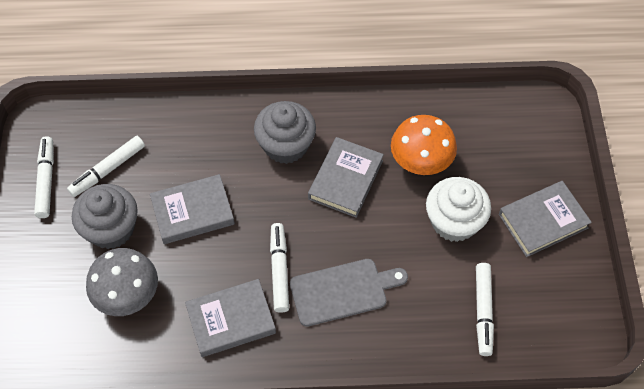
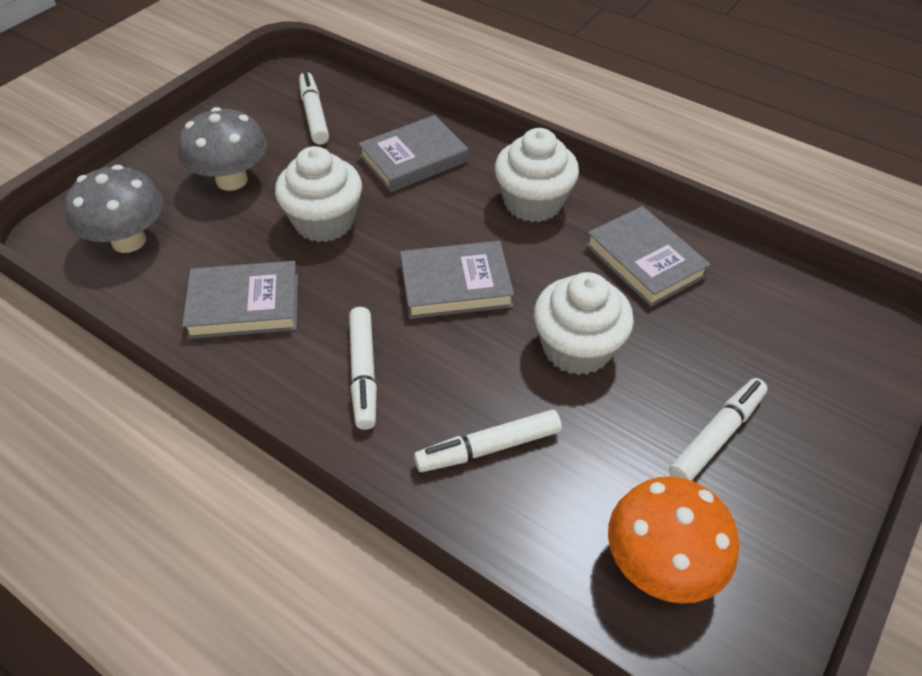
grey cupcake: 2 -> 0
grey cutting board: 1 -> 0
grey mushroom: 1 -> 2
white cupcake: 1 -> 3

